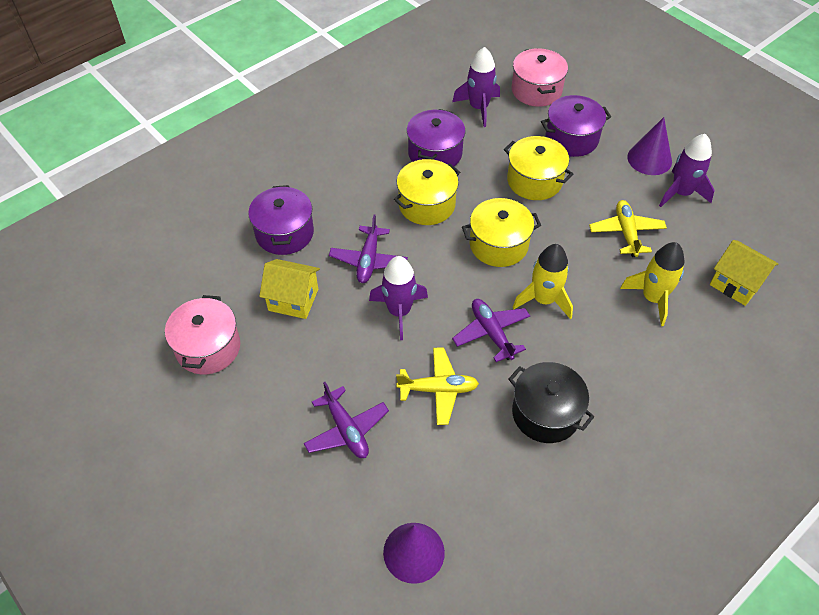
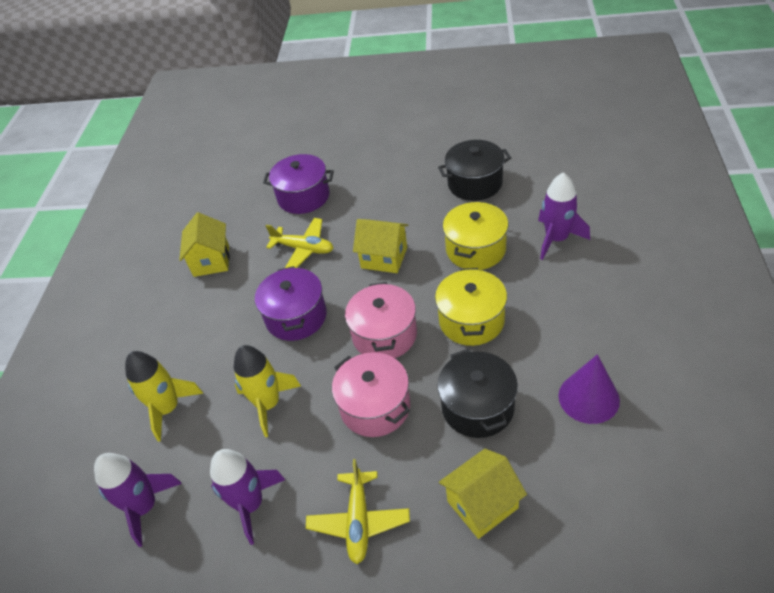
black pot: 1 -> 2
purple cone: 2 -> 1
purple plane: 3 -> 0
purple pot: 3 -> 2
yellow house: 2 -> 3
yellow pot: 3 -> 2

